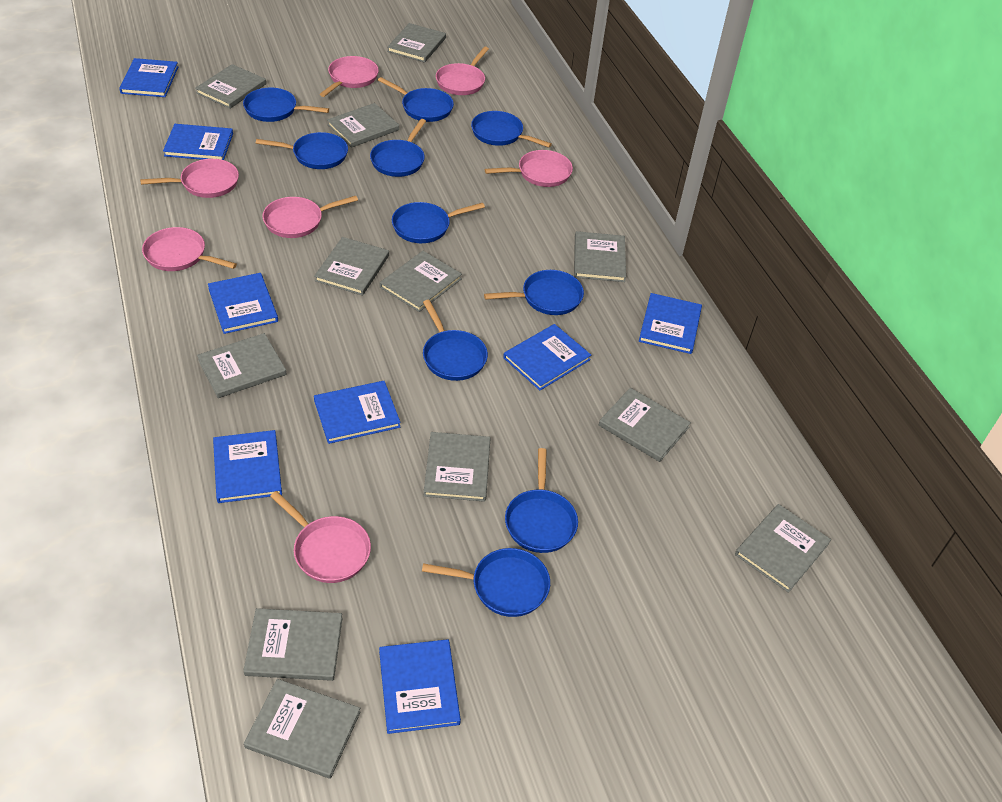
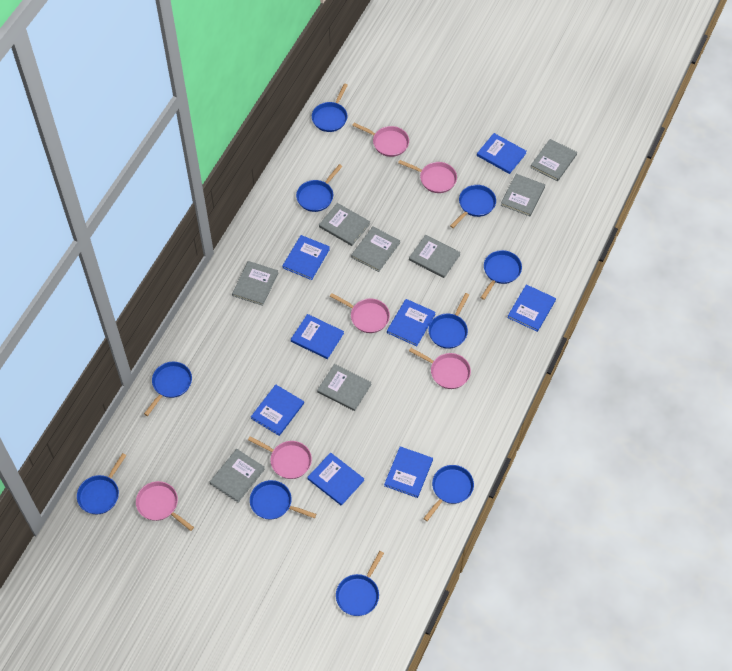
grey book: 12 -> 8
pink pan: 7 -> 6

